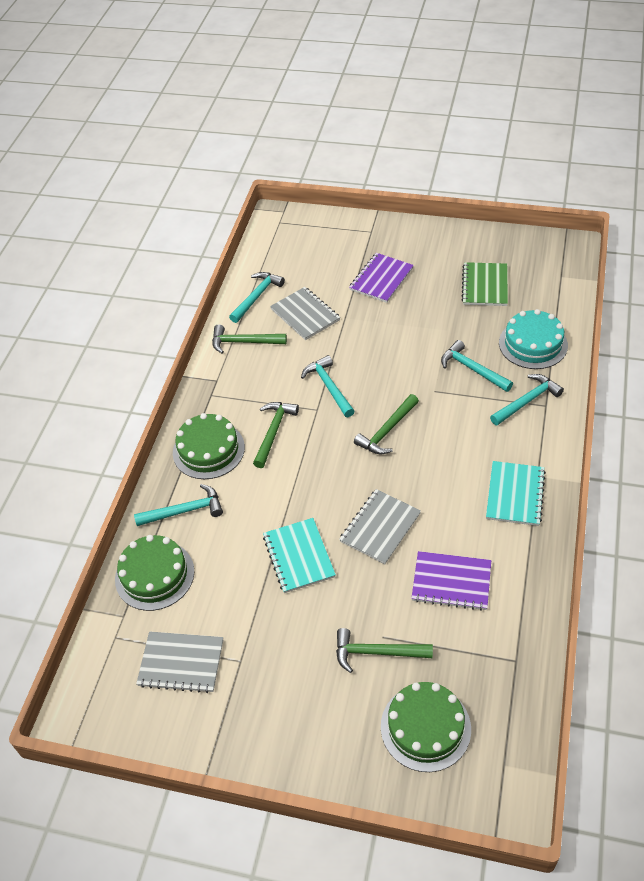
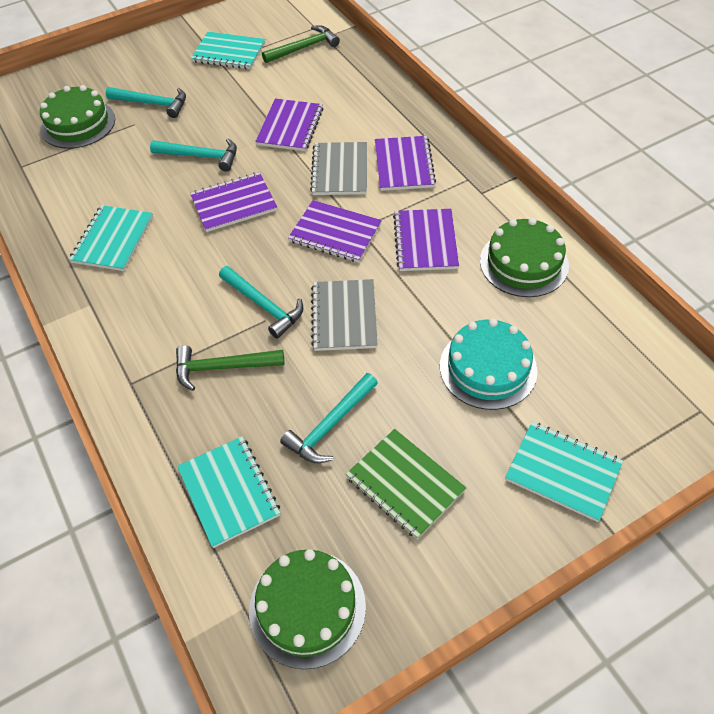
green hammer: 4 -> 2
grey notebook: 3 -> 2
purple notebook: 2 -> 5
turquoise hammer: 5 -> 4
turquoise notebook: 2 -> 4

